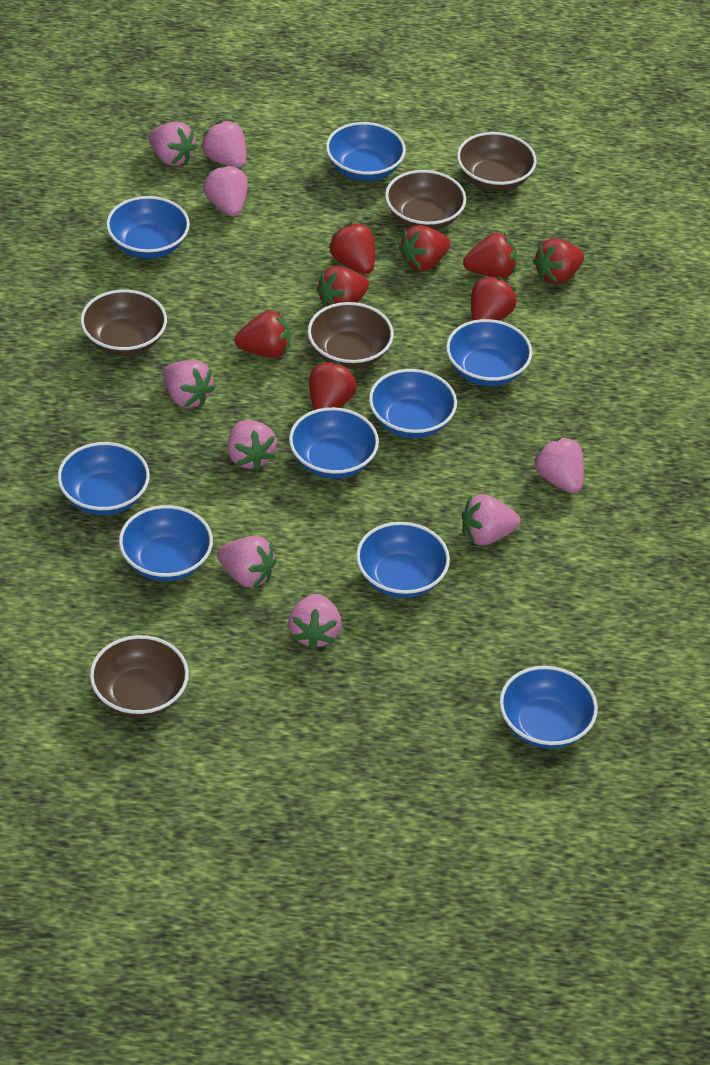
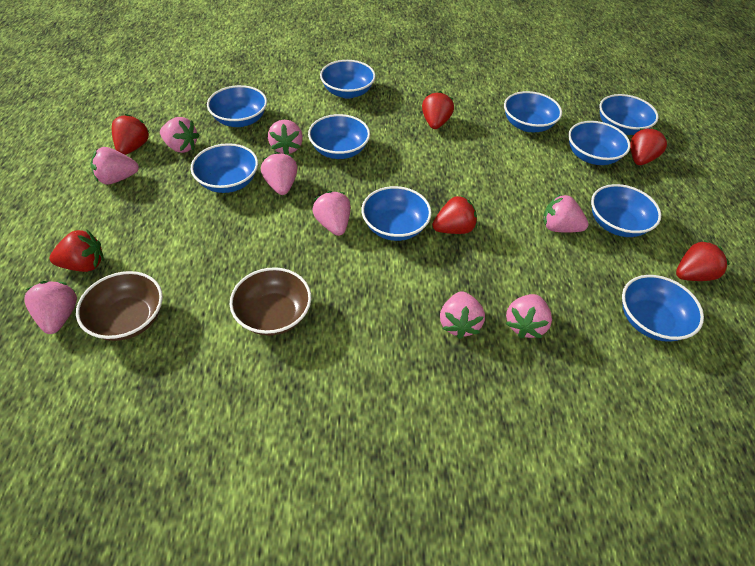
blue bowl: 9 -> 10
brown bowl: 5 -> 2
red strawberry: 8 -> 6

